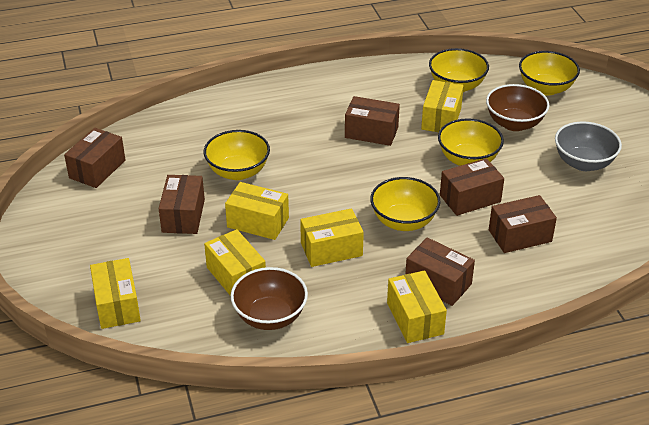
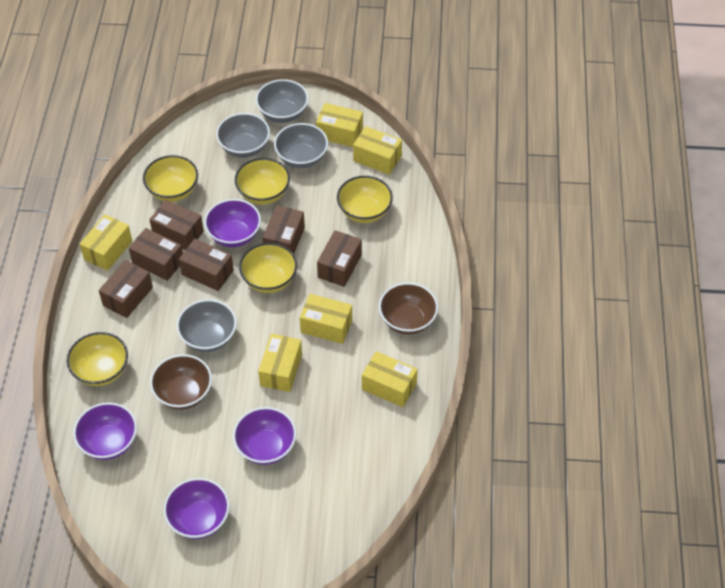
grey bowl: 1 -> 4
purple bowl: 0 -> 4

